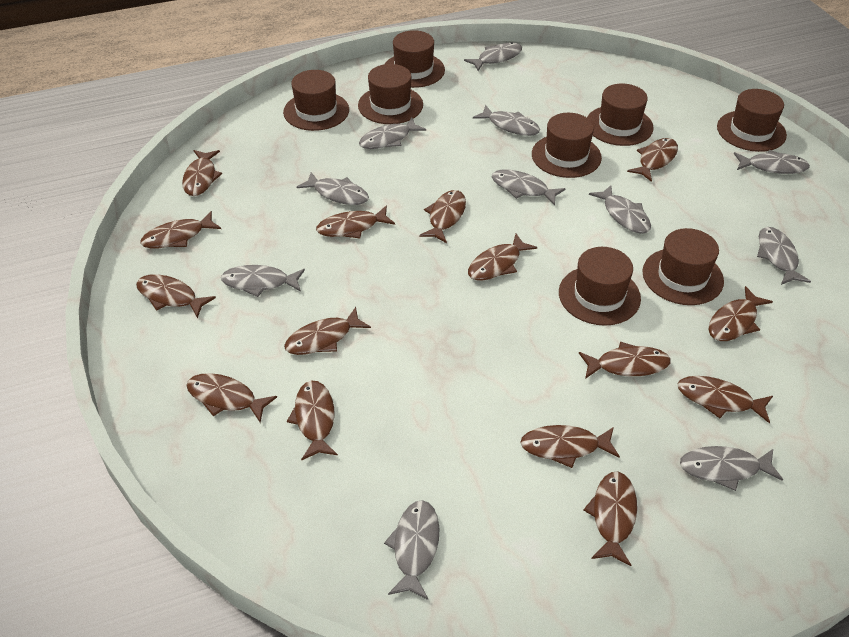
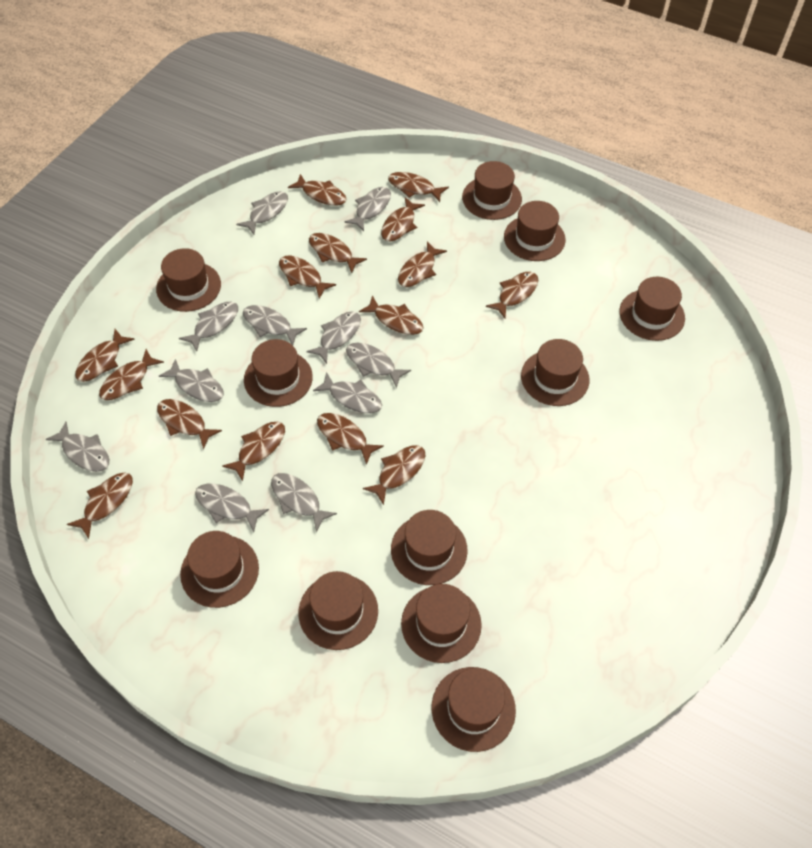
brown hat: 8 -> 11

